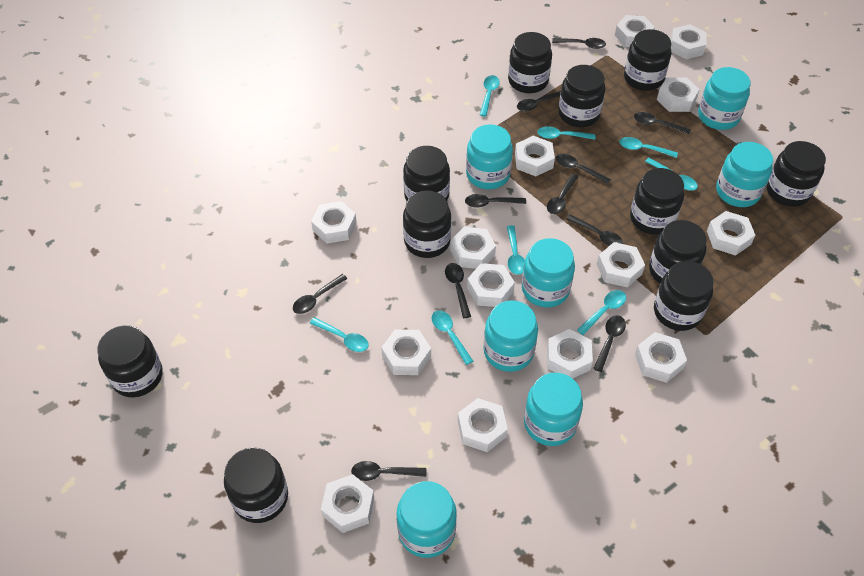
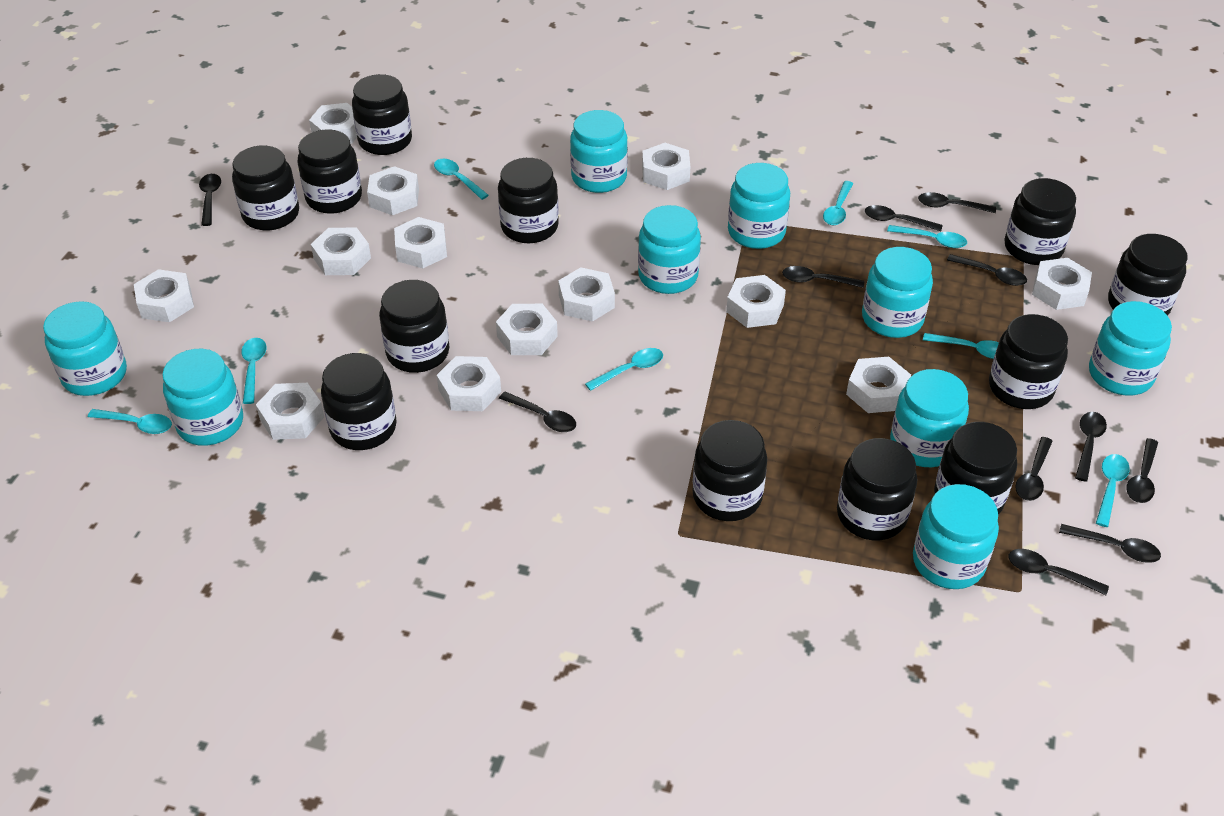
black jar: 11 -> 12
turquoise jar: 7 -> 9
white nut: 14 -> 13

